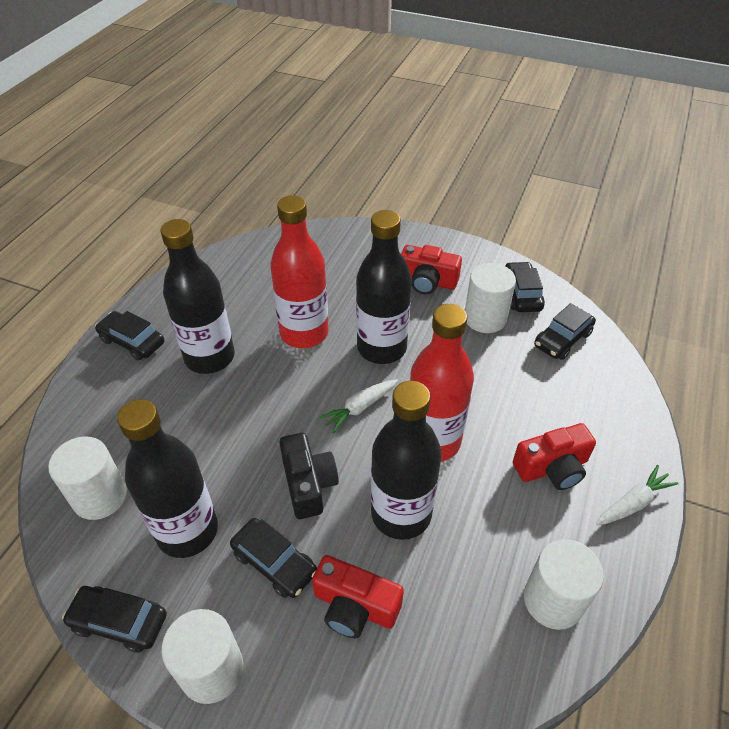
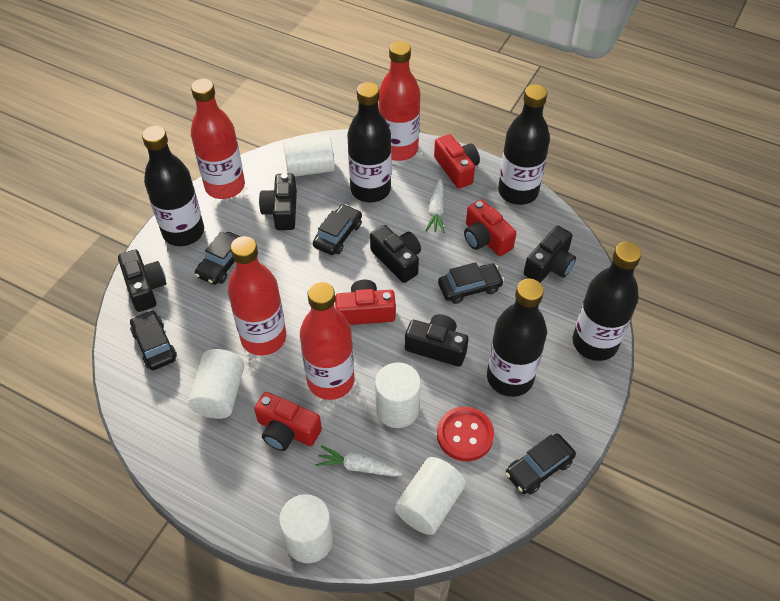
black bottle: 4 -> 5
black camera: 1 -> 5
red bottle: 2 -> 4
red button: 0 -> 1
red camera: 3 -> 4
white cylinder: 4 -> 5

